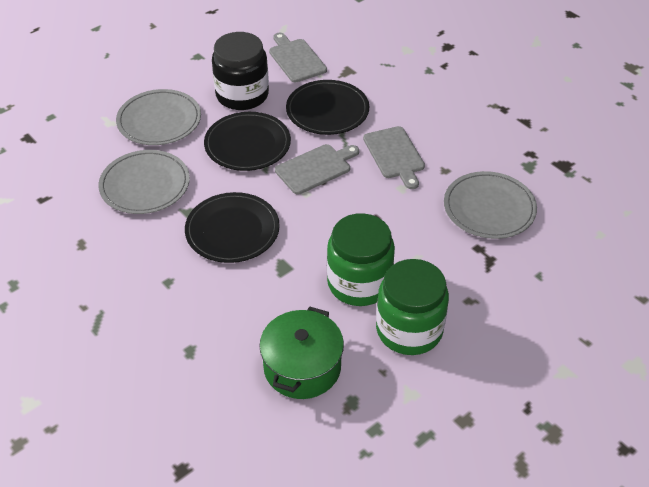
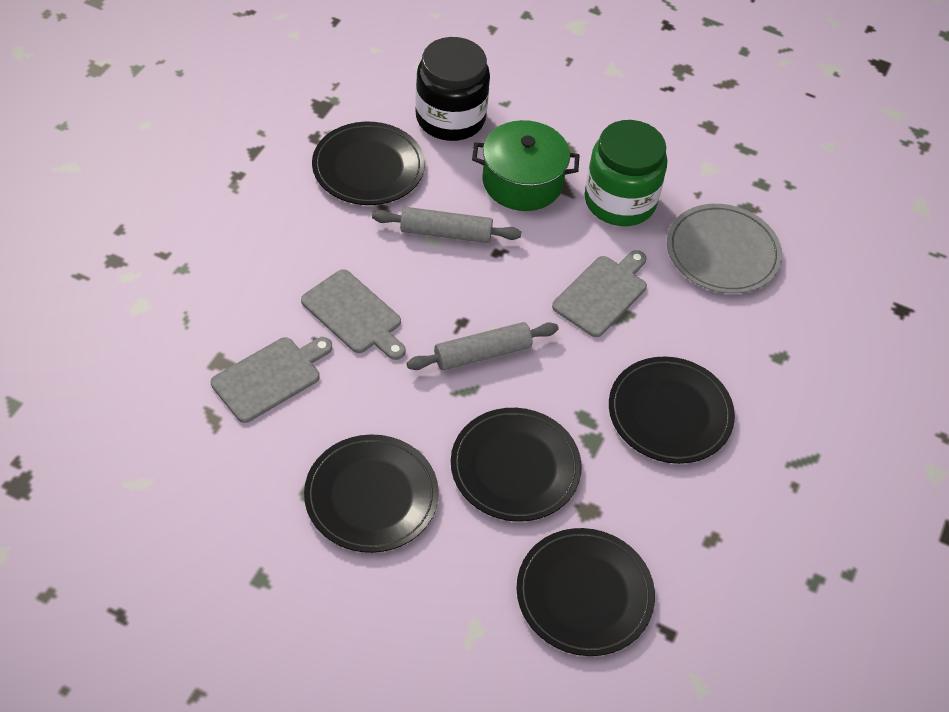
black plate: 3 -> 5
green jar: 2 -> 1
grey plate: 3 -> 1
grey rolling pin: 0 -> 2

